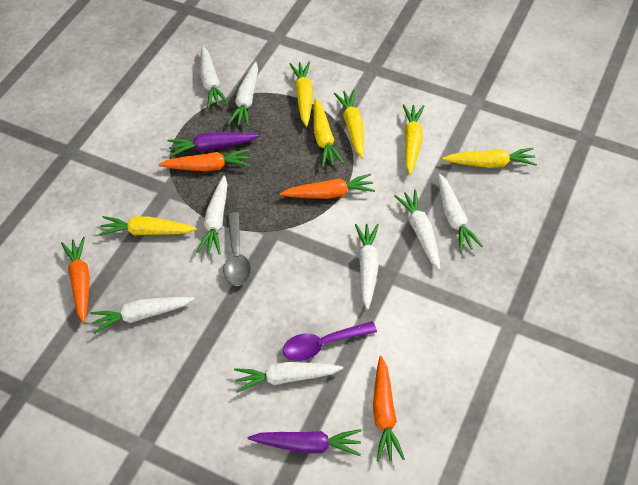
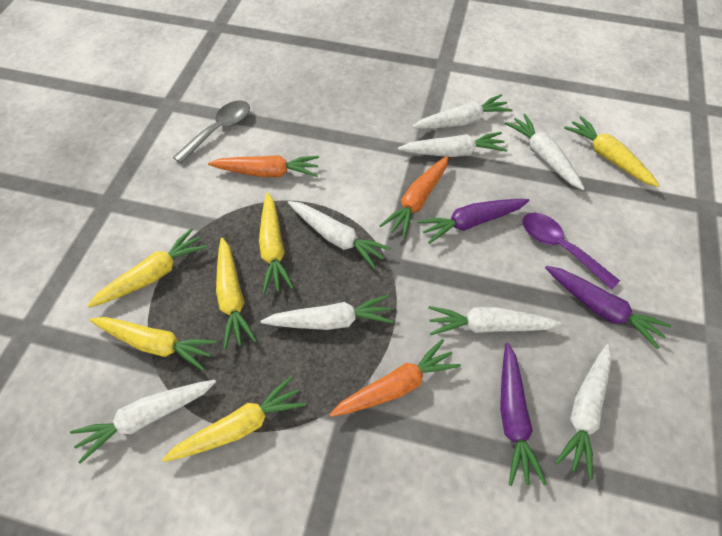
orange carrot: 4 -> 3
purple carrot: 2 -> 3

